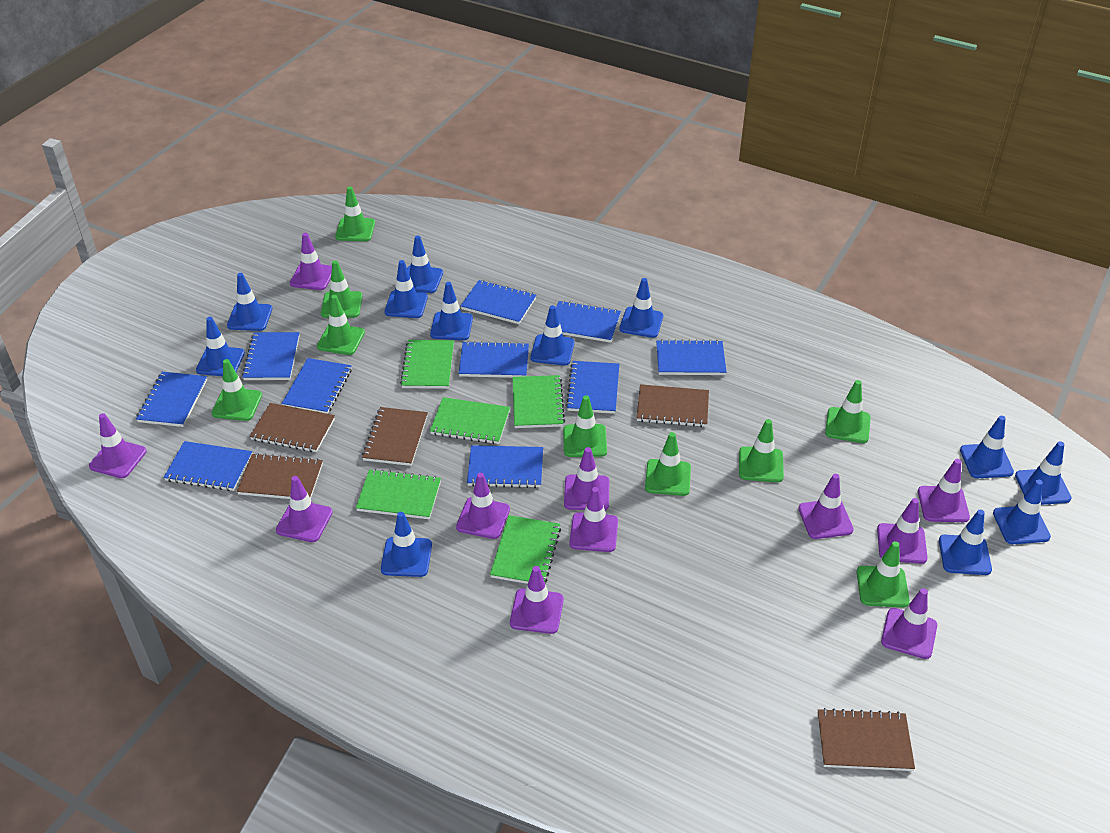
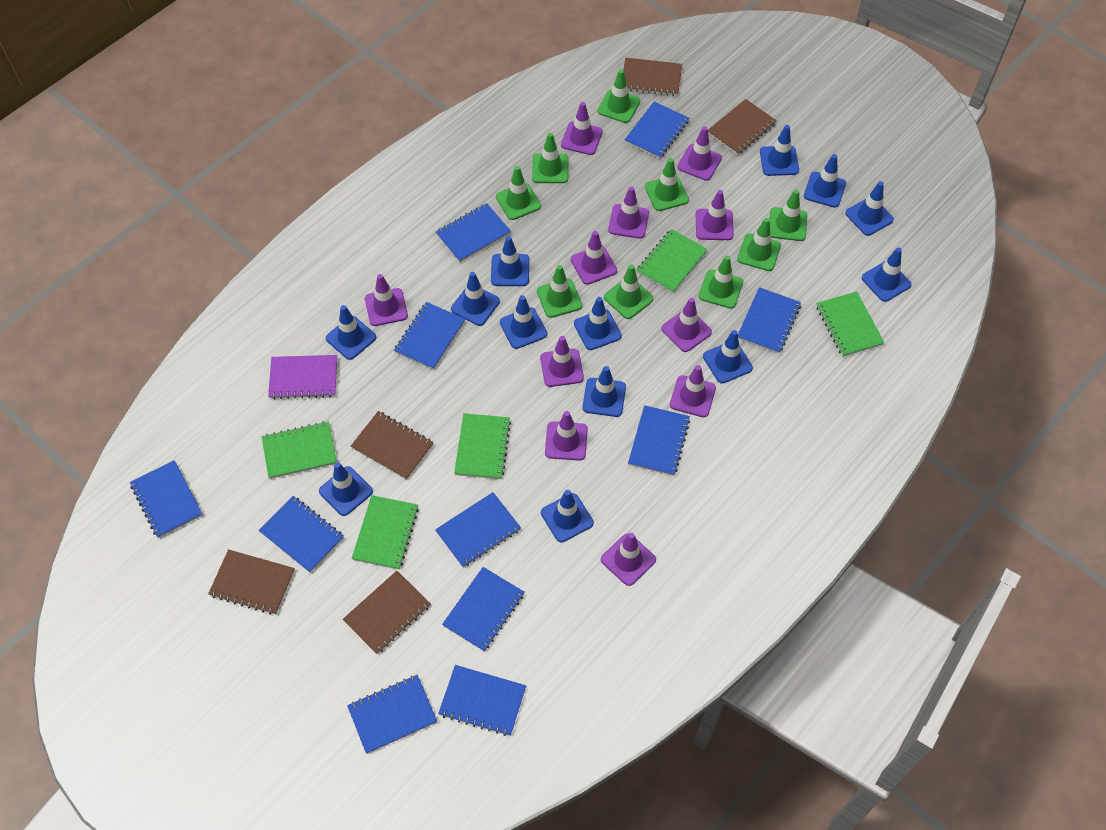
blue notebook: 10 -> 11
blue traffic cone: 12 -> 13
purple notebook: 0 -> 1

